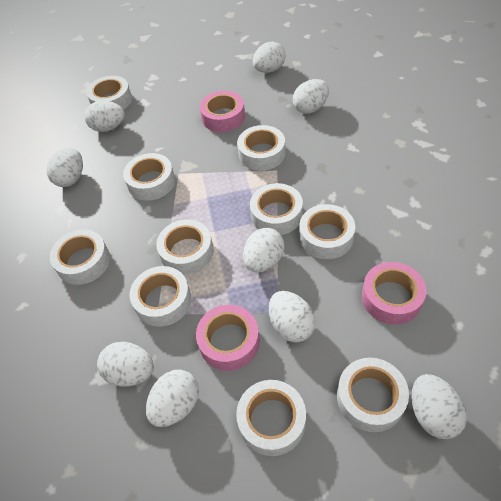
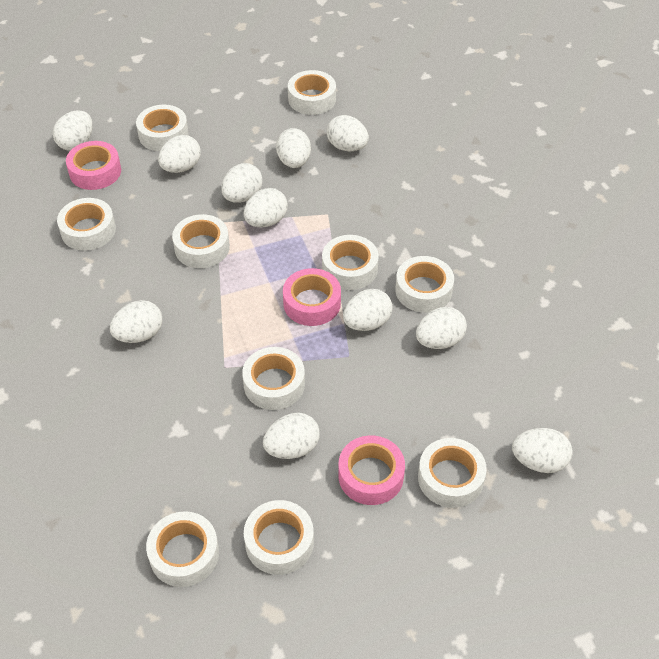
white egg: 9 -> 11

